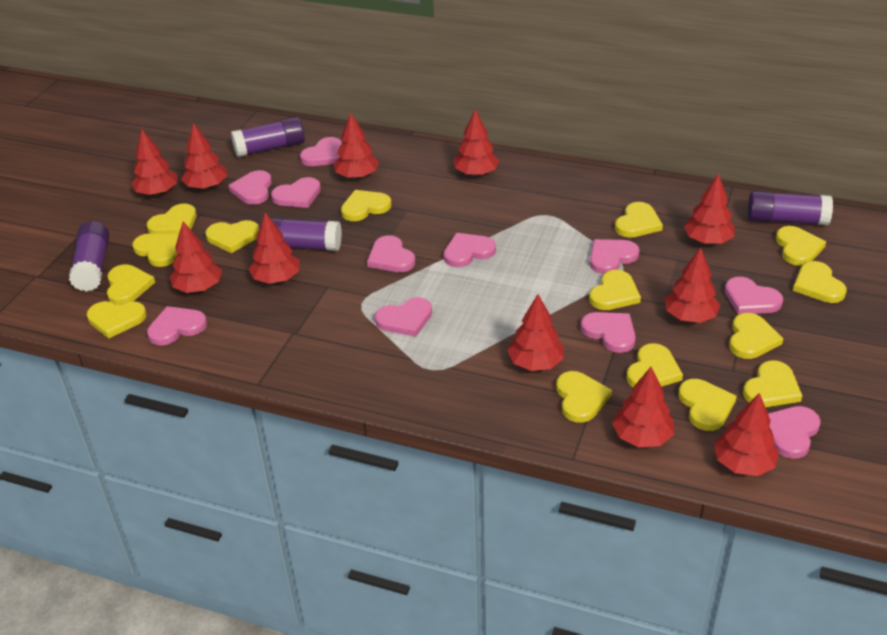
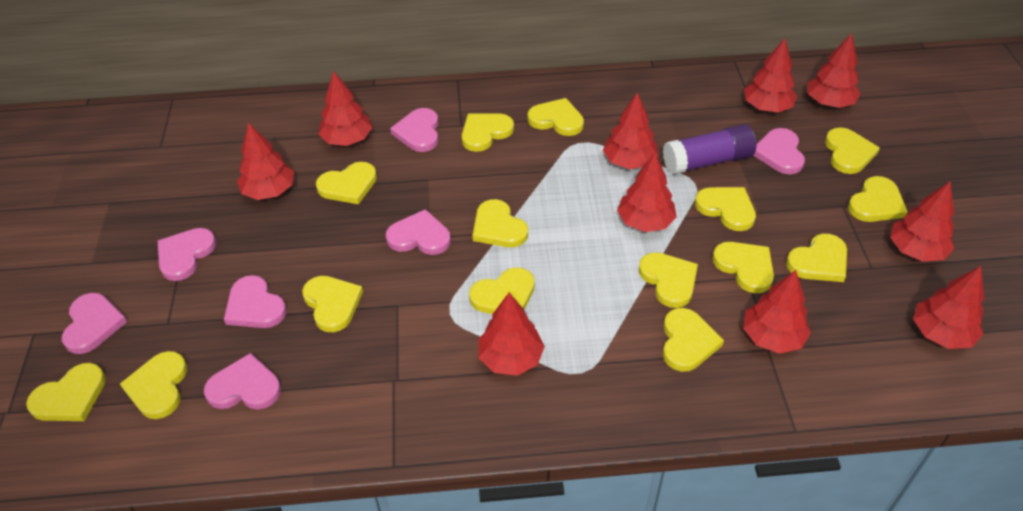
pink heart: 11 -> 7
purple glue stick: 4 -> 1
red tree: 11 -> 10

